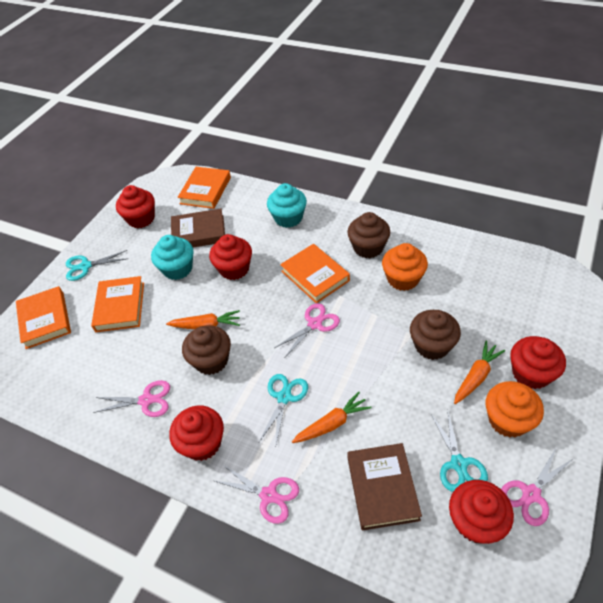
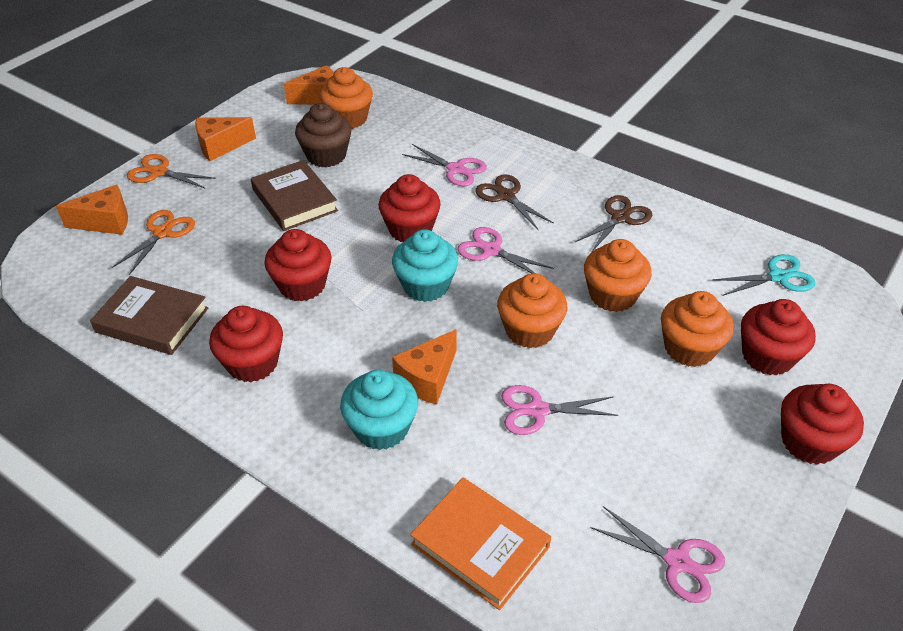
brown cupcake: 3 -> 1
brown scissors: 0 -> 2
orange book: 4 -> 1
orange carrot: 3 -> 0
orange cheese: 0 -> 4
orange cupcake: 2 -> 4
orange scissors: 0 -> 2
turquoise scissors: 3 -> 1

